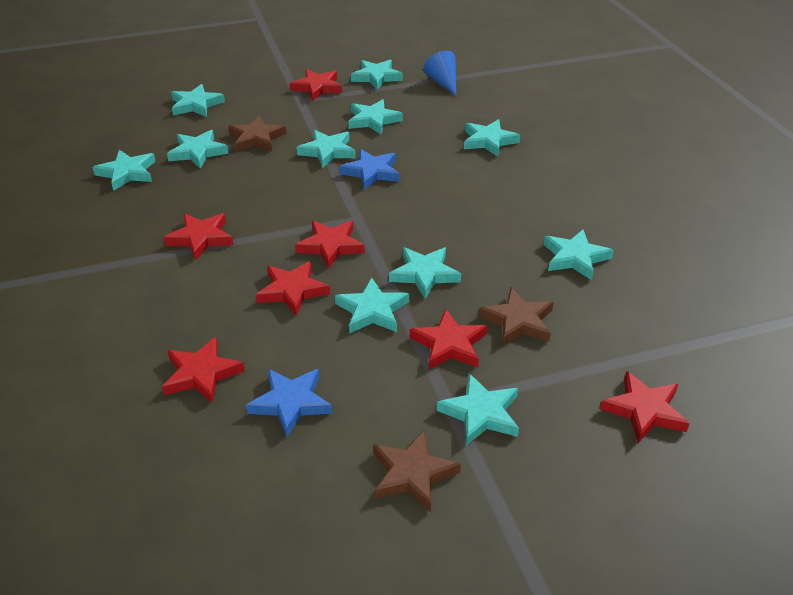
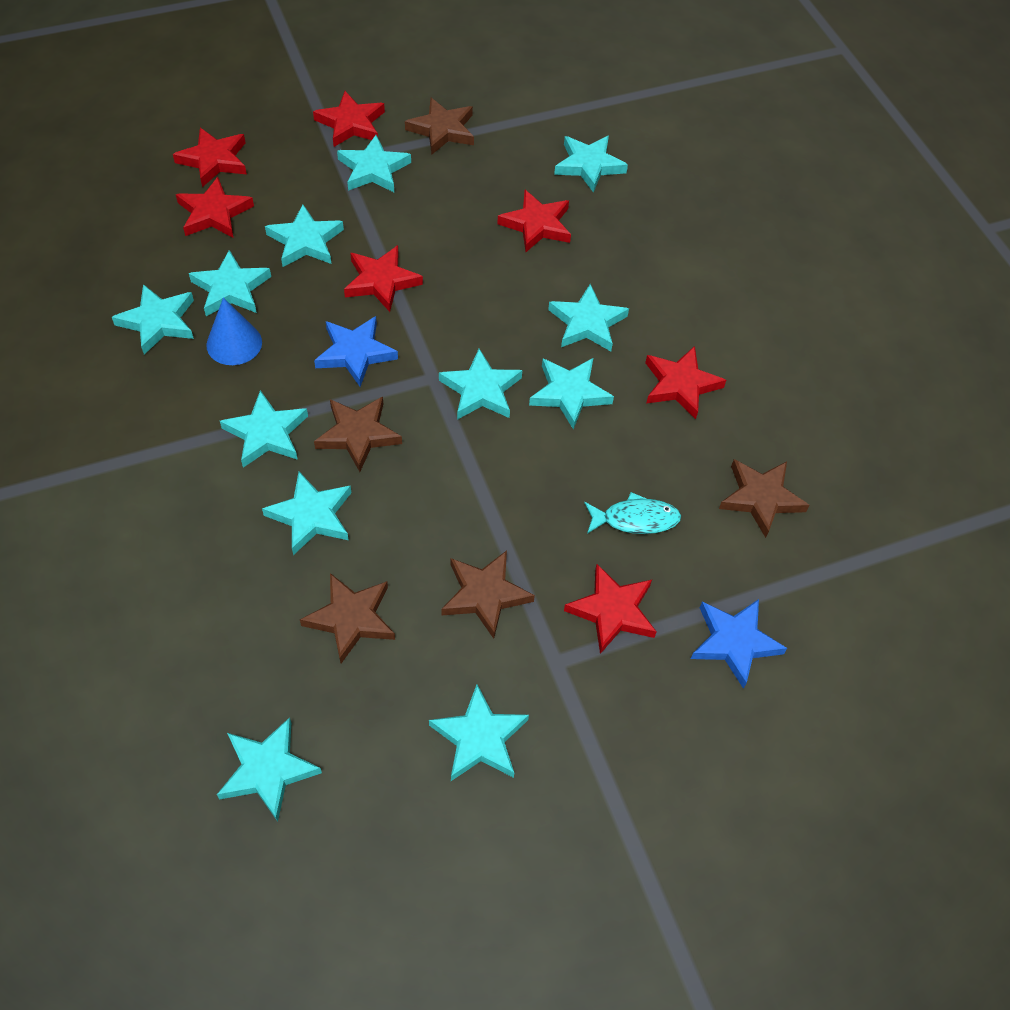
brown star: 3 -> 5
turquoise fish: 0 -> 1
turquoise star: 11 -> 12

